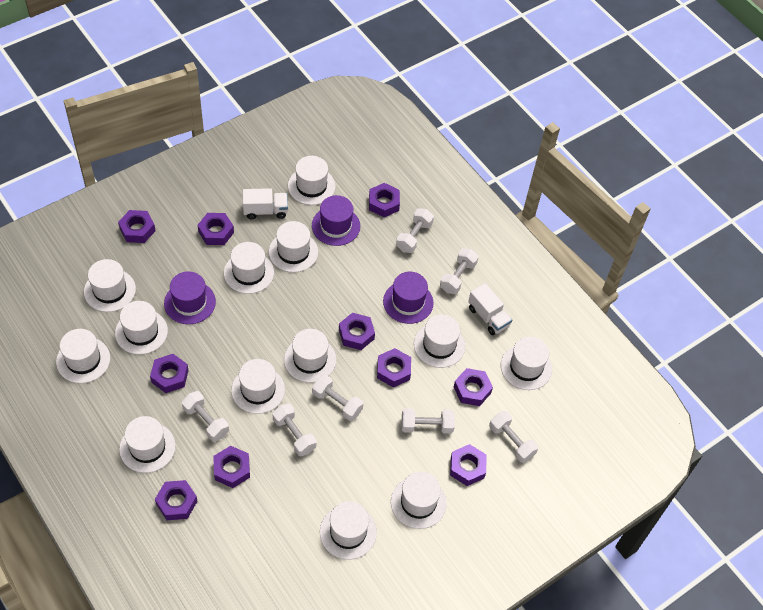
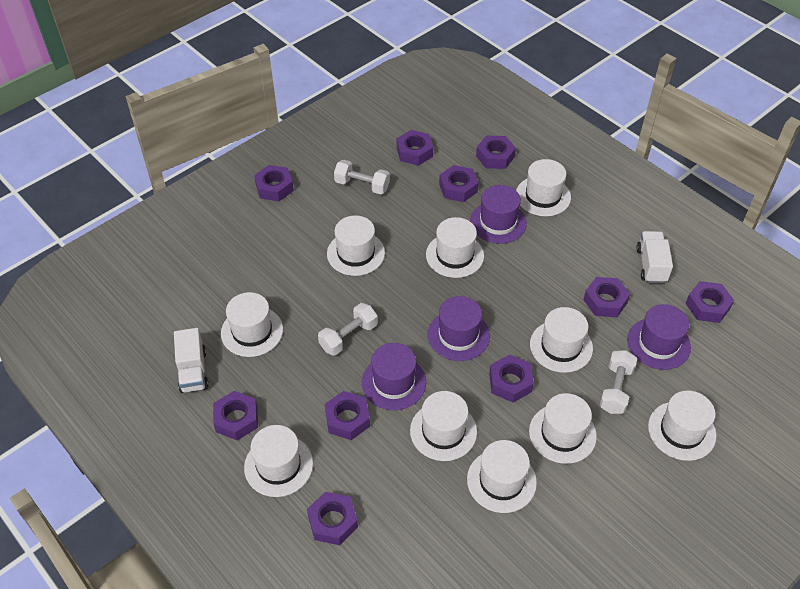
purple hat: 3 -> 4
white dumbbell: 7 -> 3
white hat: 13 -> 10

